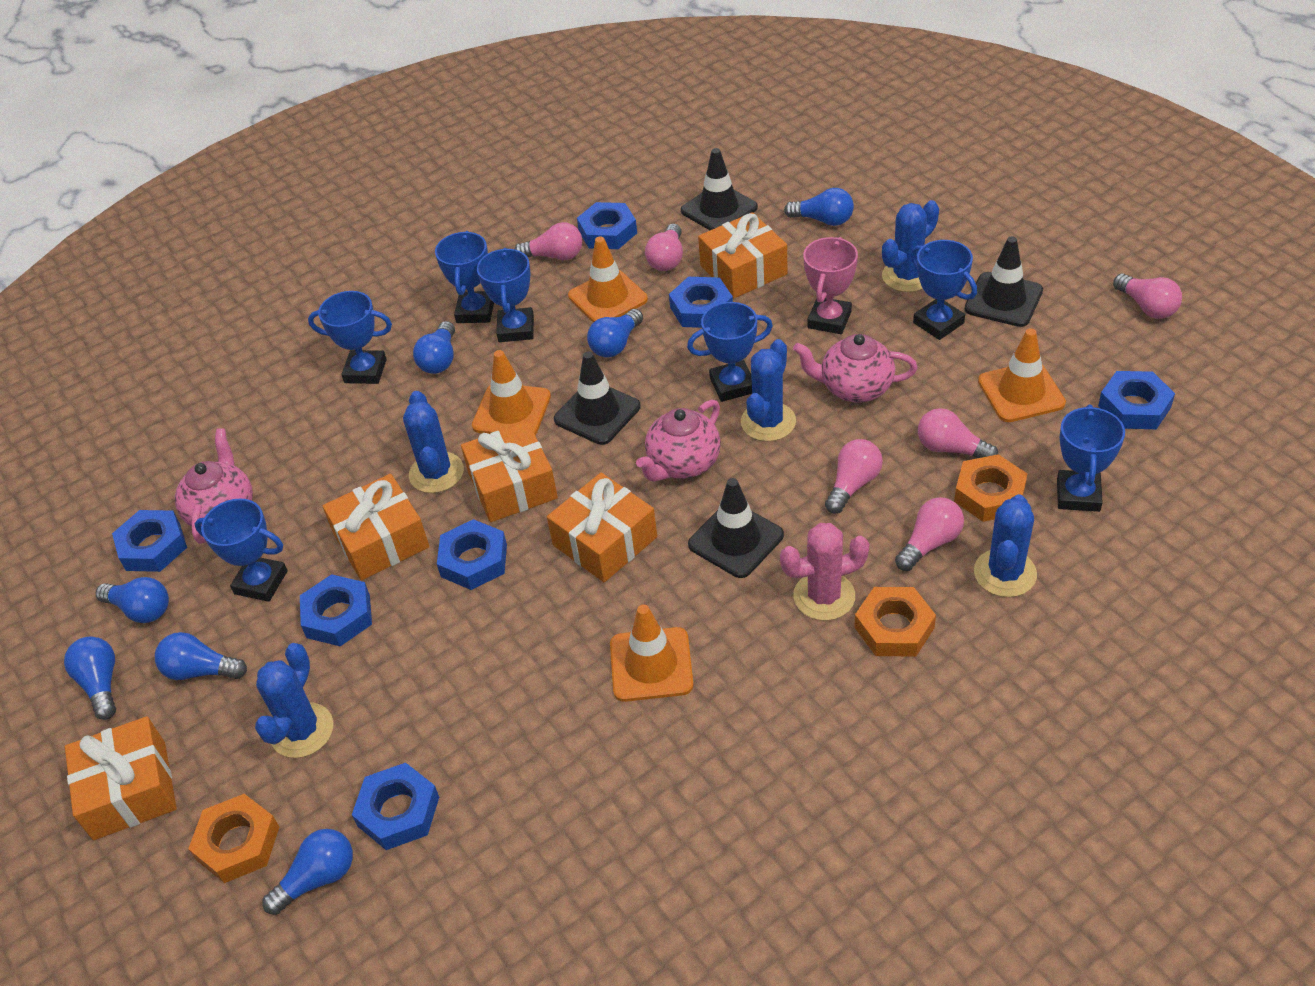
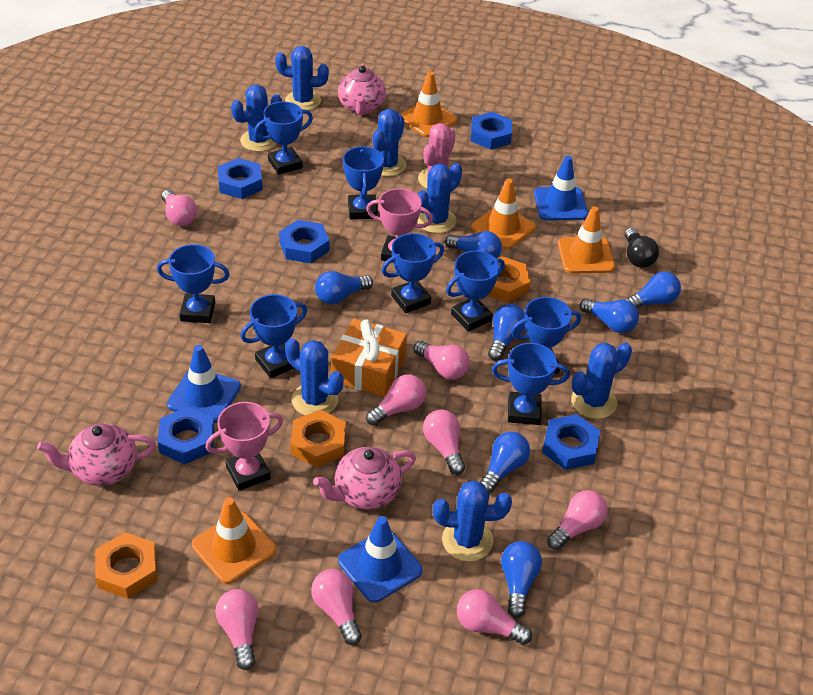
black light bulb: 0 -> 1
black traffic cone: 4 -> 0
blue cactus: 5 -> 7
blue nut: 7 -> 5
blue traffic cone: 0 -> 3
blue trophy: 7 -> 8
orange gift: 5 -> 1
pink light bulb: 6 -> 8
pink trophy: 1 -> 2

